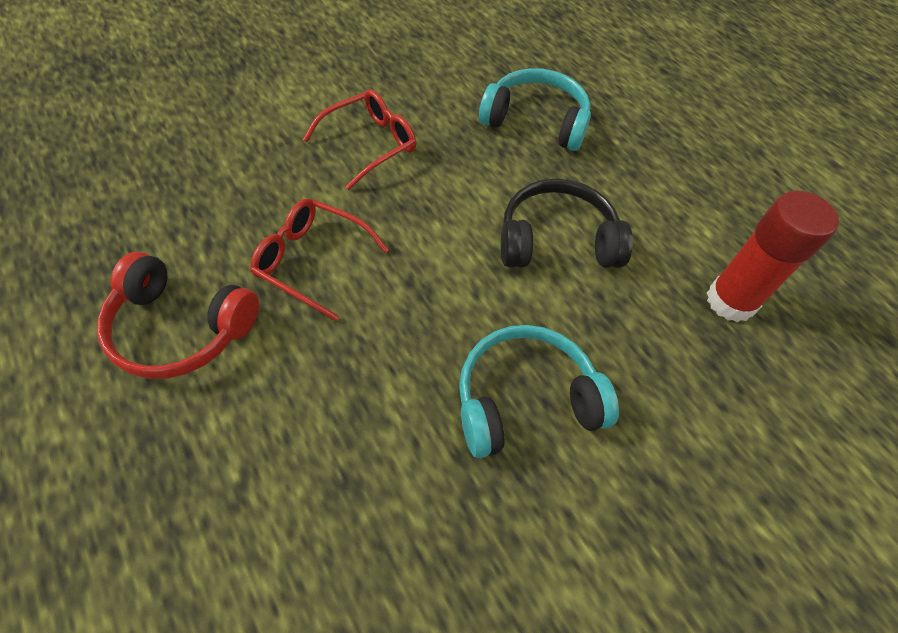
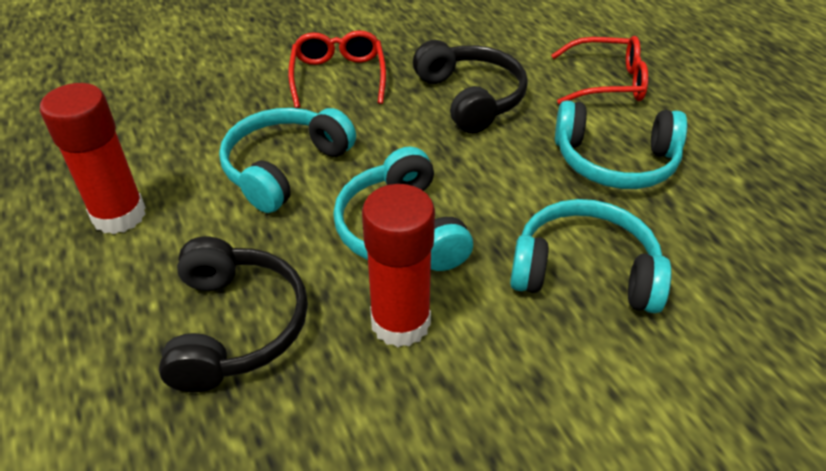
black headphones: 1 -> 2
red glue stick: 1 -> 2
red headphones: 1 -> 0
turquoise headphones: 2 -> 4

